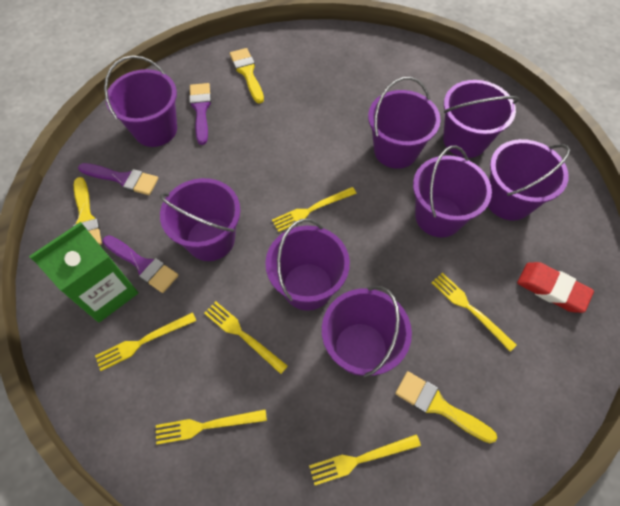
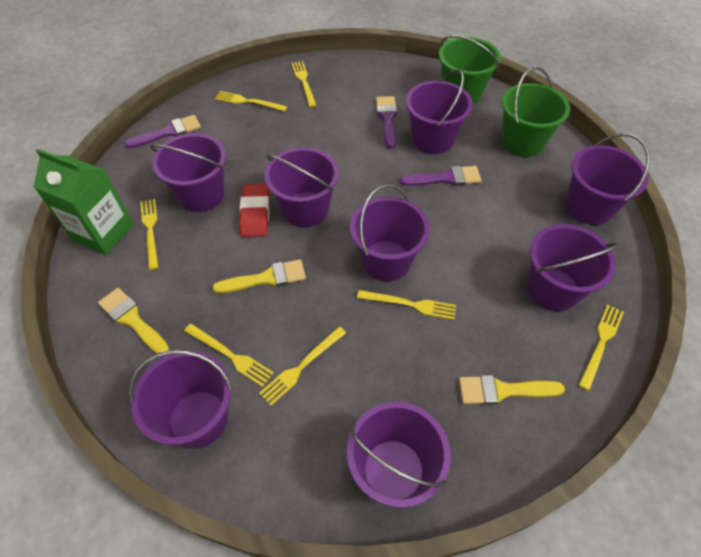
green bucket: 0 -> 2
yellow fork: 6 -> 7

